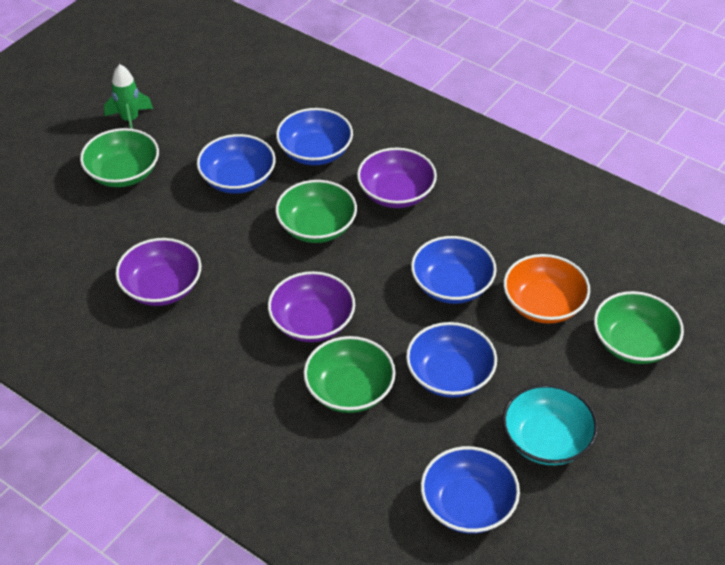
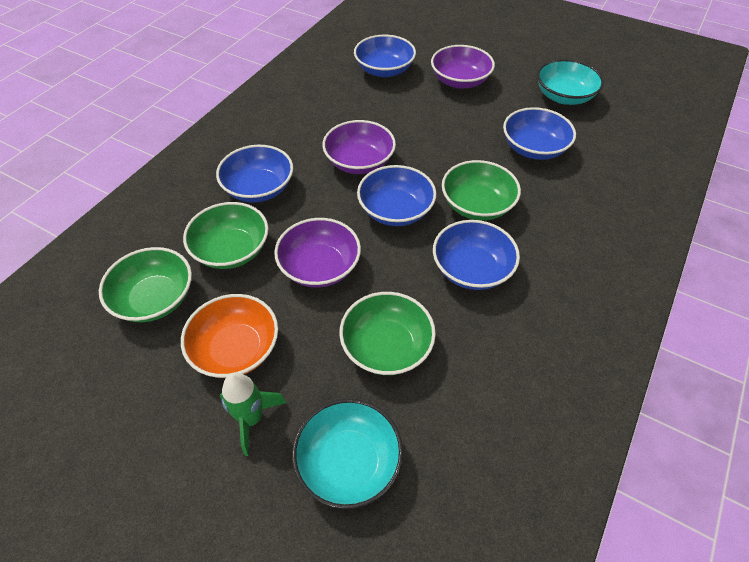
turquoise bowl: 1 -> 2

